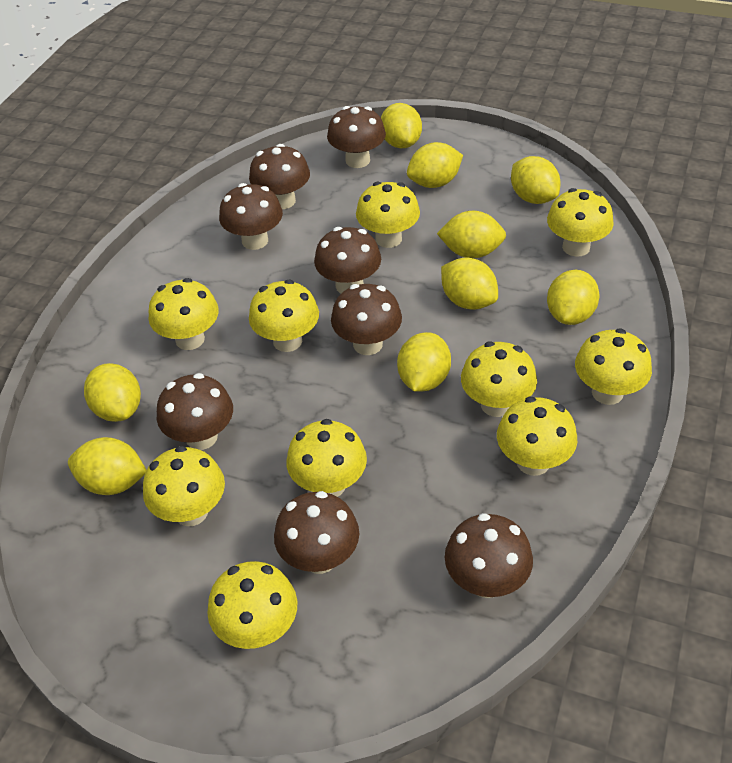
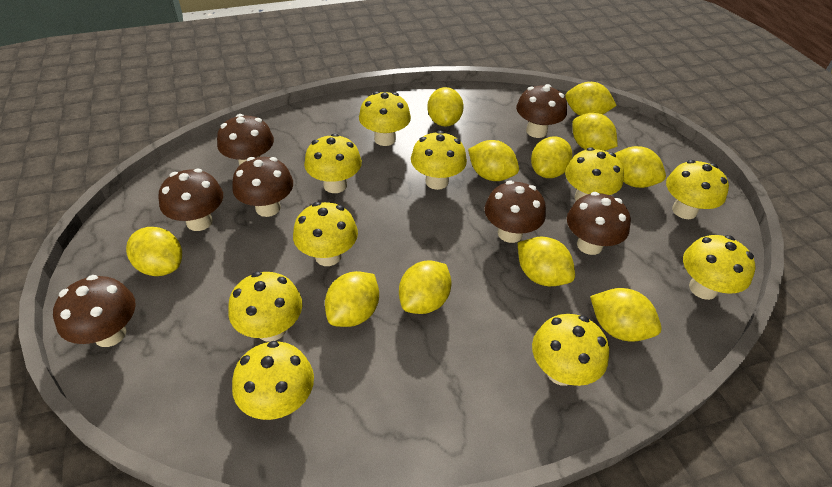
brown mushroom: 8 -> 7
yellow lemon: 9 -> 11

